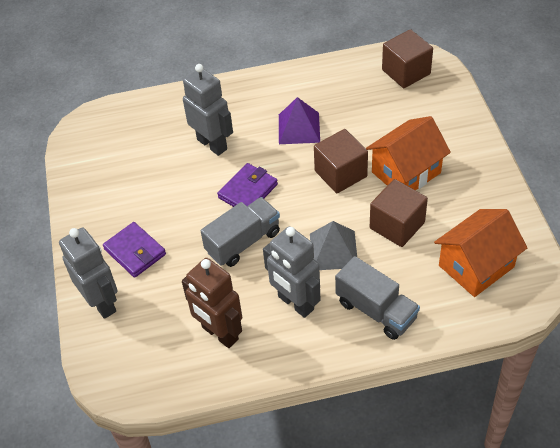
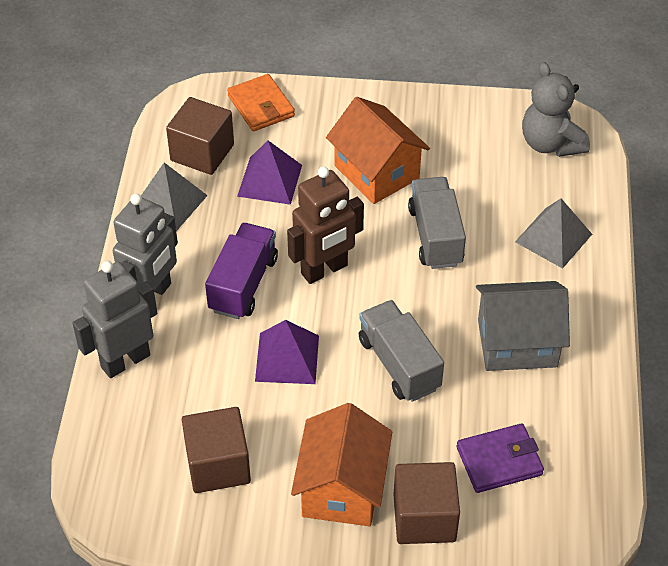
grey house: 0 -> 1
grey pyramid: 1 -> 2
grey robot: 3 -> 2
grey teddy bear: 0 -> 1
orange wallet: 0 -> 1
purple pyramid: 1 -> 2
purple truck: 0 -> 1
purple wallet: 2 -> 1

